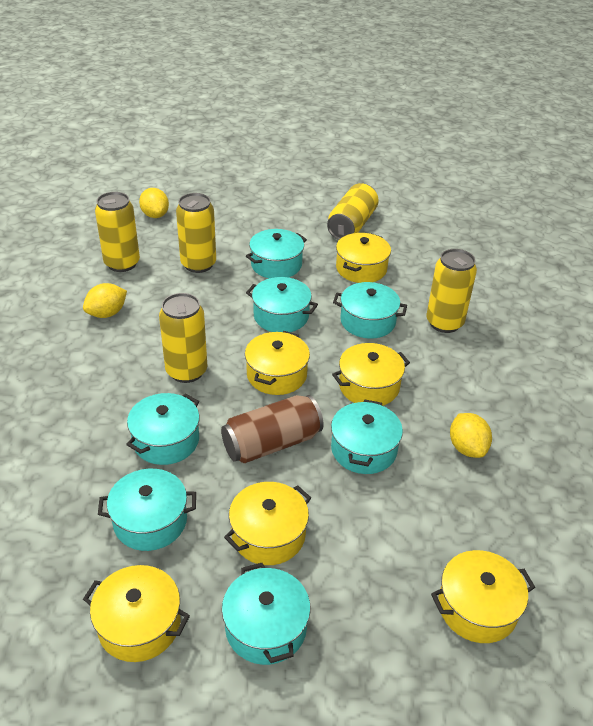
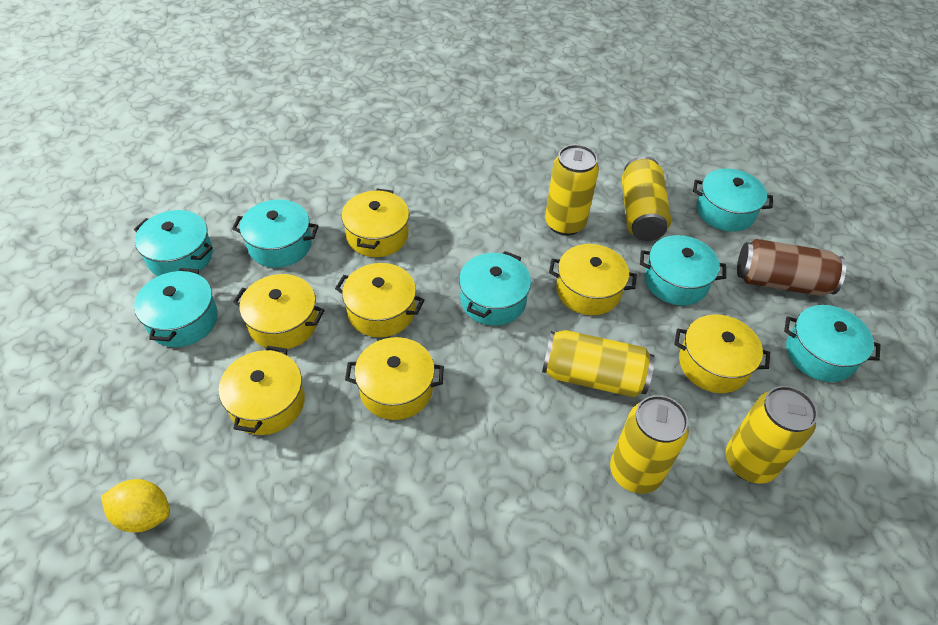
yellow lemon: 3 -> 1
yellow pot: 6 -> 7

